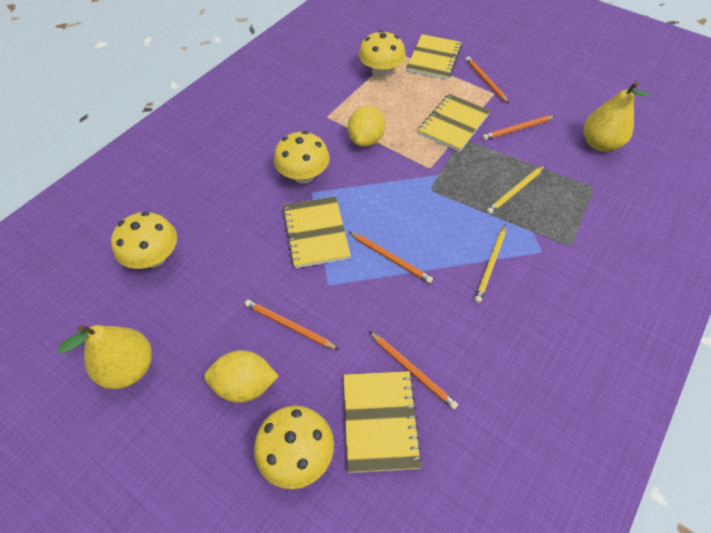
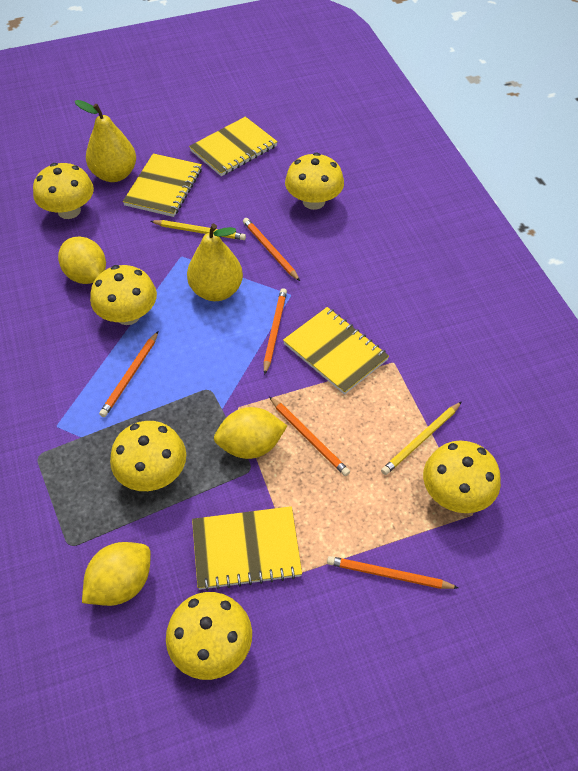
yellow lemon: 2 -> 3
yellow mushroom: 4 -> 6

